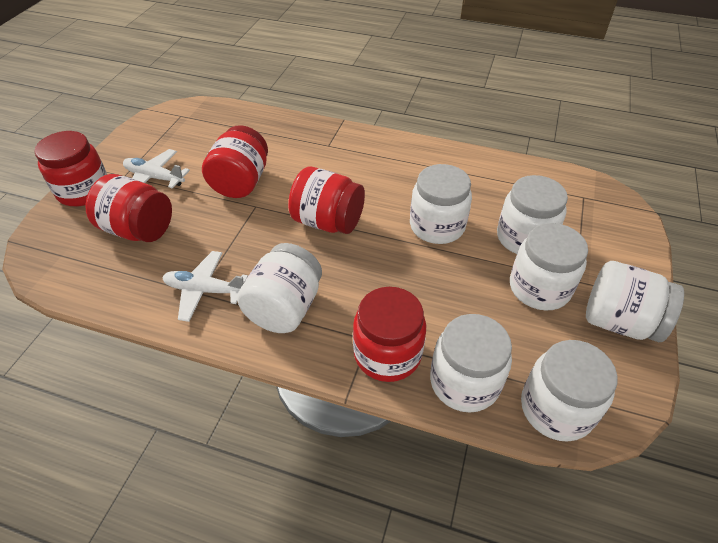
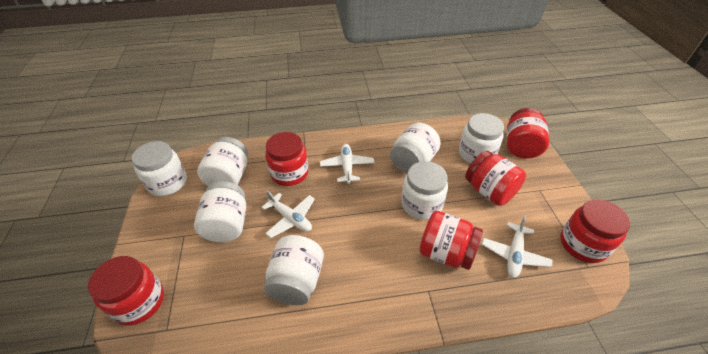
red jar: 5 -> 6
white plane: 2 -> 3

